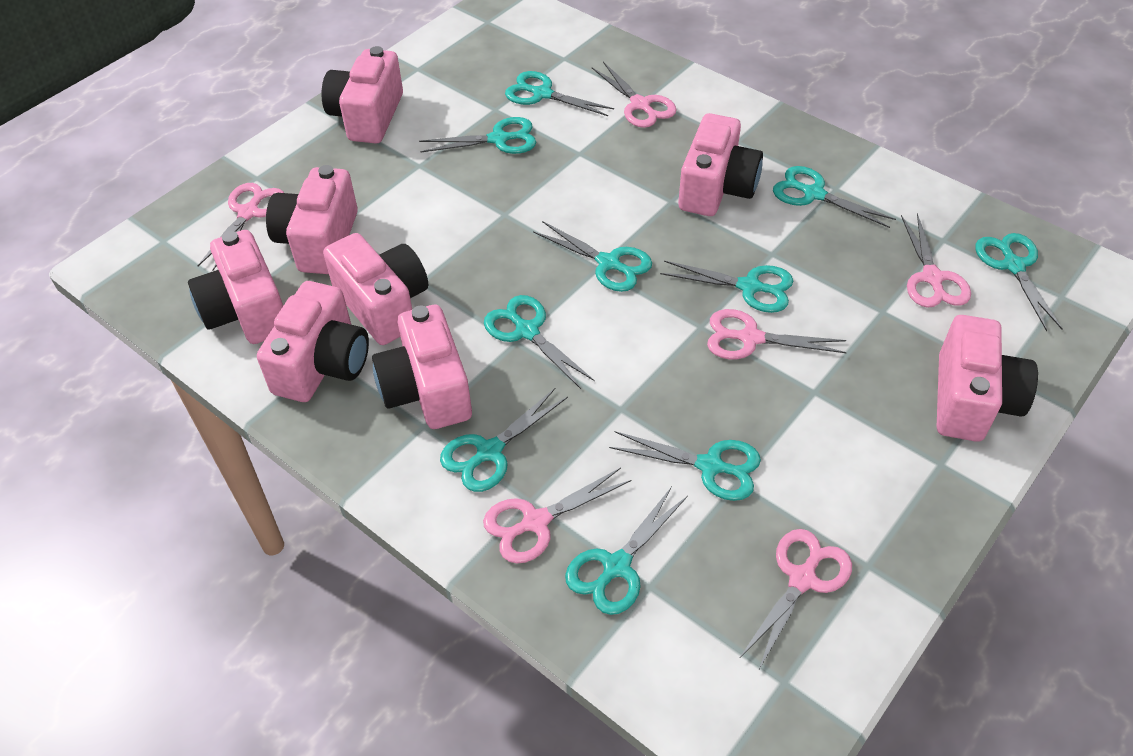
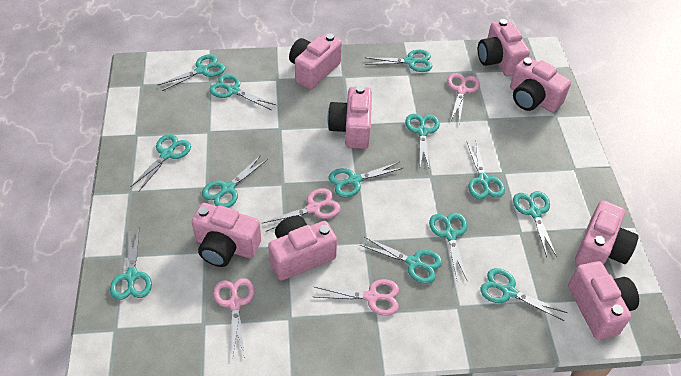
pink scissors: 6 -> 4
turquoise scissors: 10 -> 13

